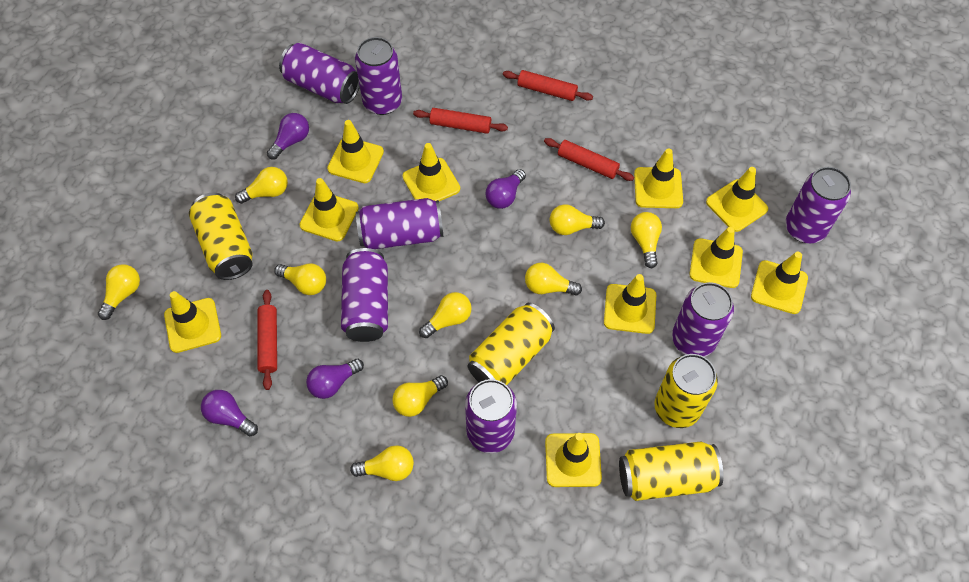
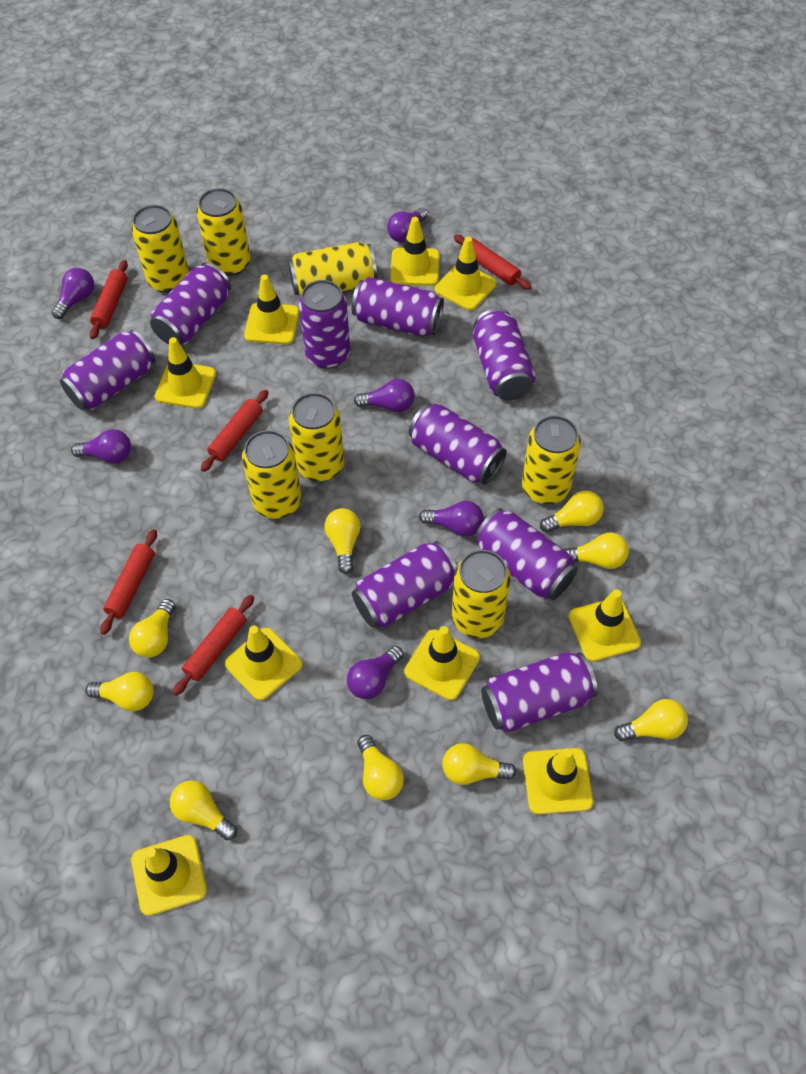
purple can: 7 -> 9
purple light bulb: 4 -> 6
red rolling pin: 4 -> 5
yellow can: 4 -> 7
yellow traffic cone: 10 -> 9

